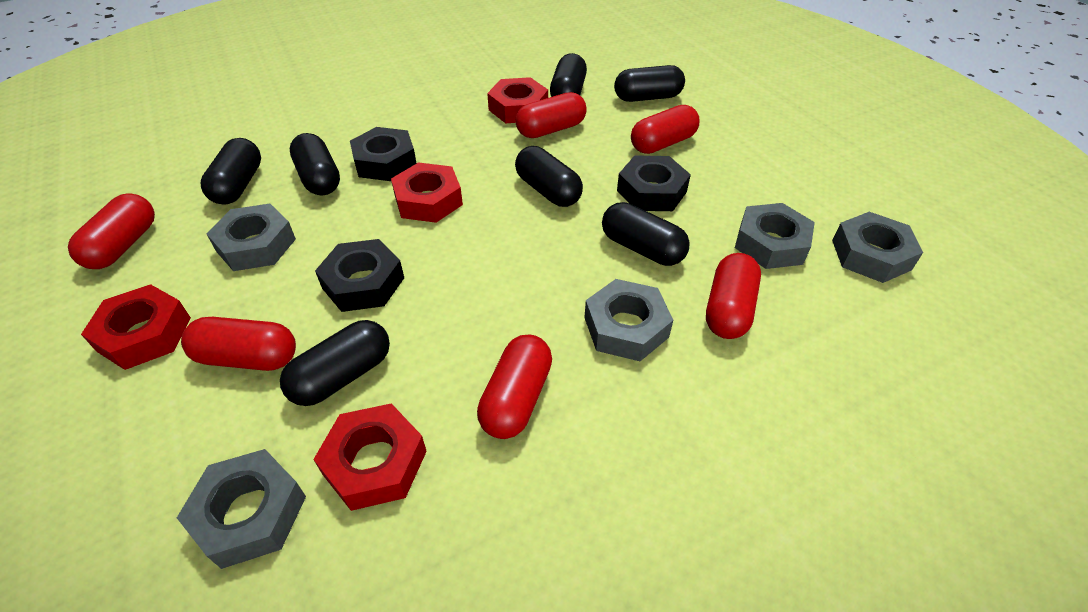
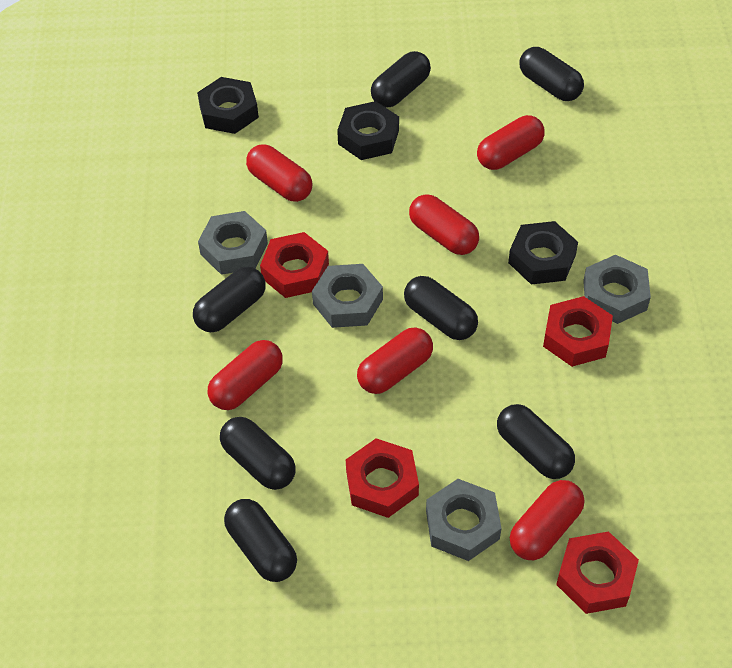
grey nut: 5 -> 4

